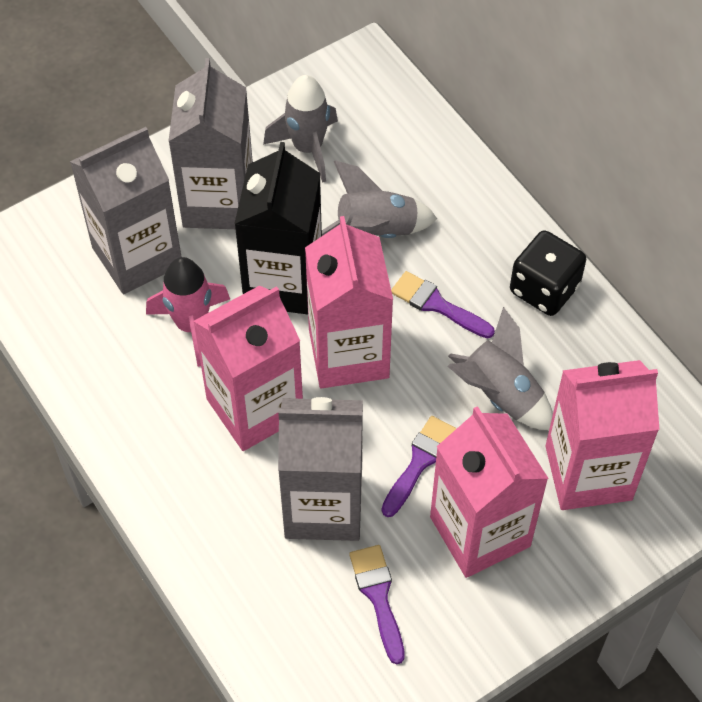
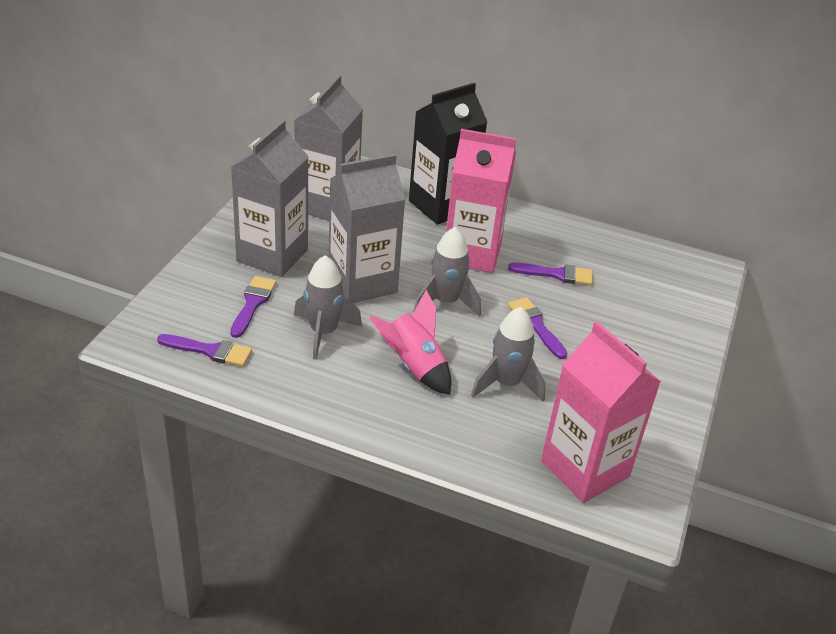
black dice: 1 -> 0
pink carton: 4 -> 2
purple brush: 3 -> 4

